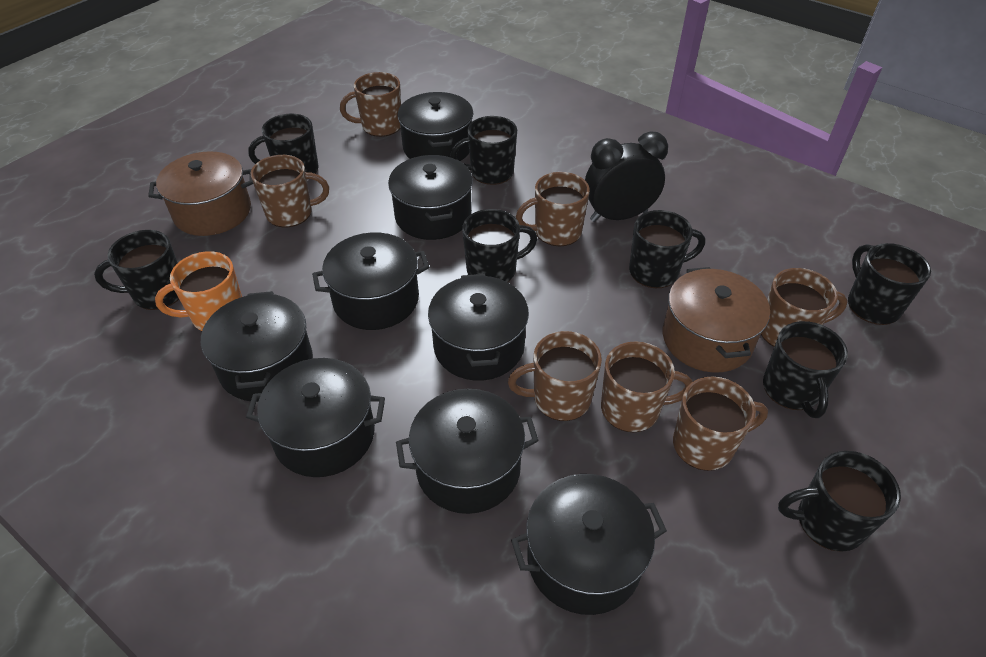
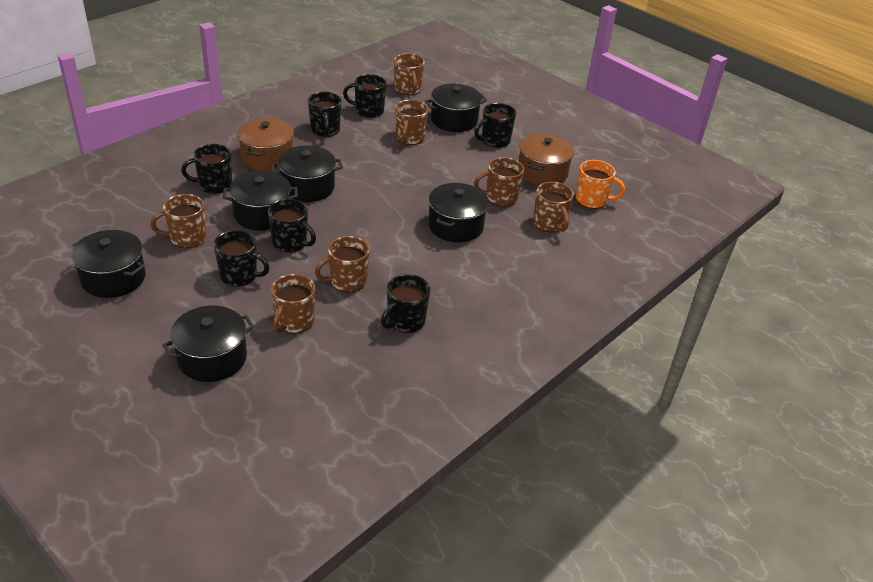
black clock: 1 -> 0
black mug: 8 -> 7
black pot: 8 -> 6

